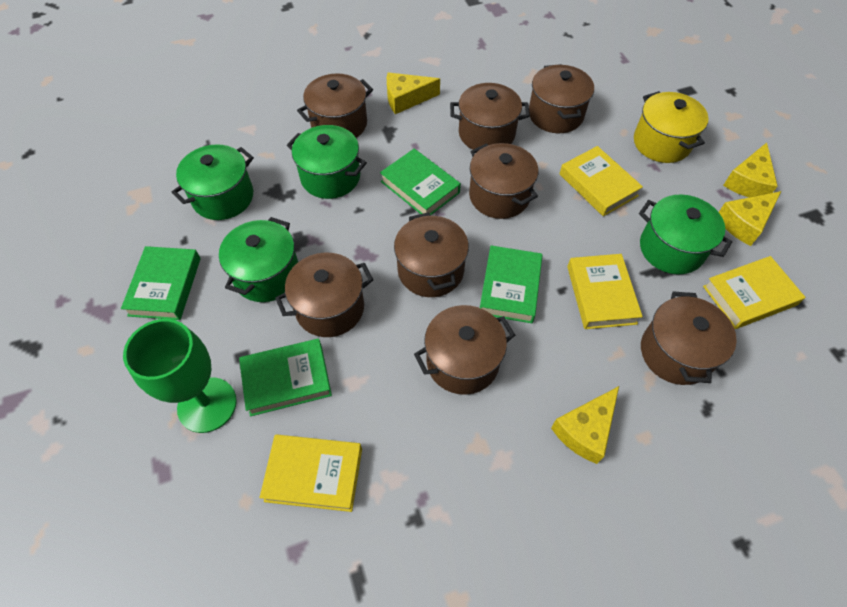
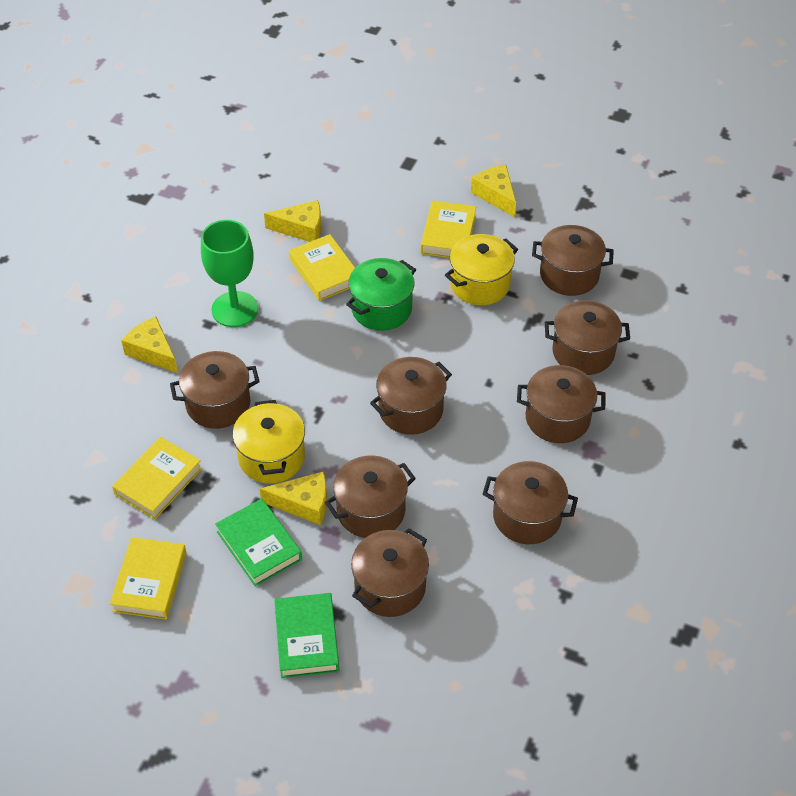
green book: 4 -> 2
green pot: 4 -> 1
yellow pot: 1 -> 2

